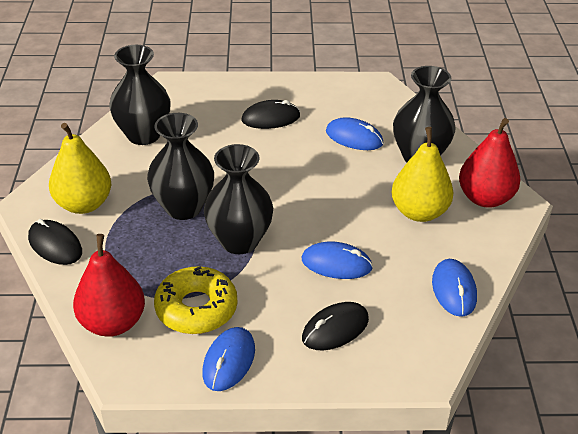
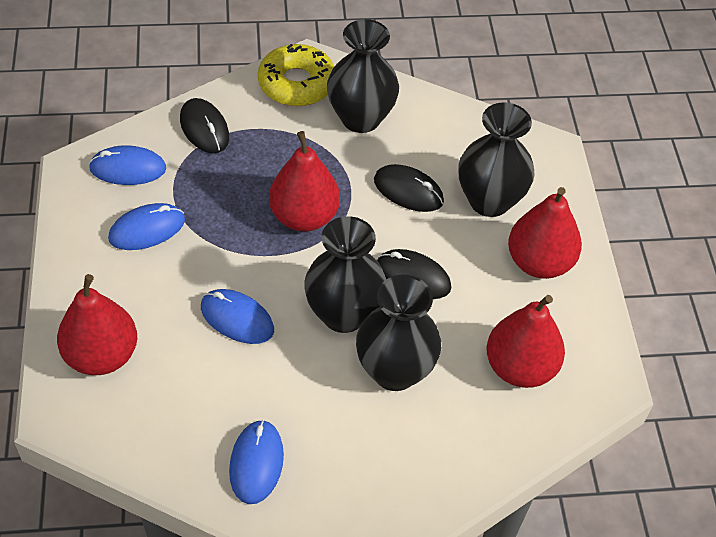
red pear: 2 -> 4
yellow pear: 2 -> 0

